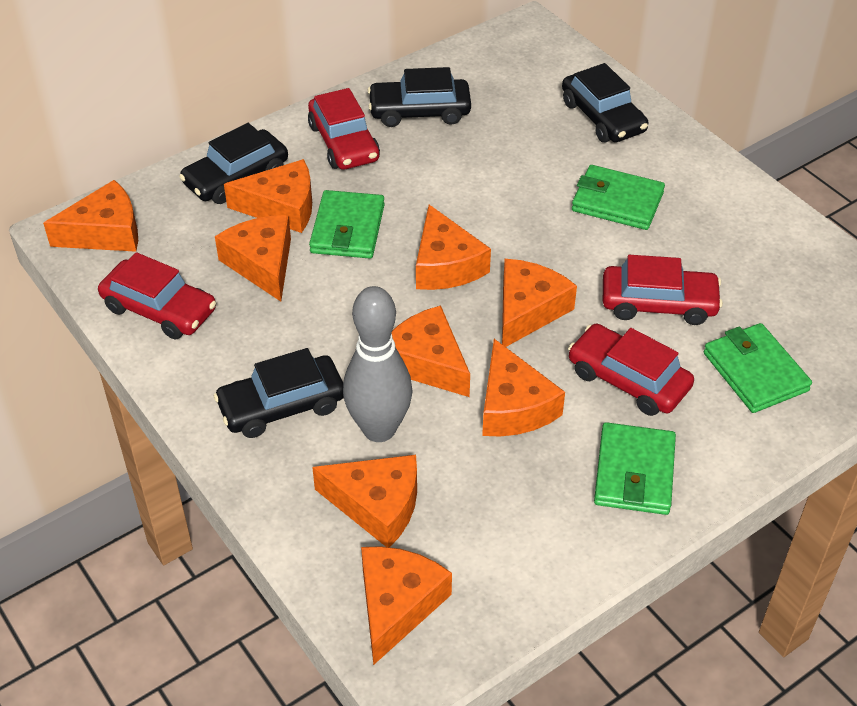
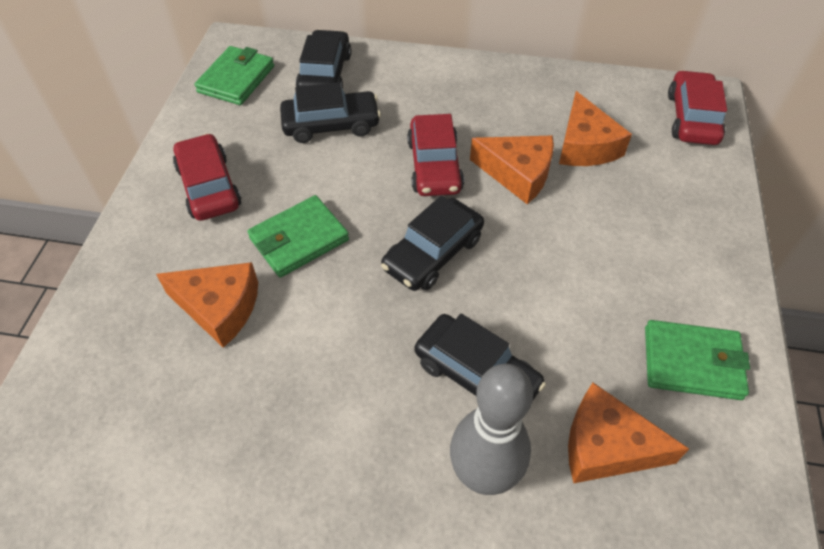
green wallet: 4 -> 3
orange cheese: 9 -> 4
red car: 4 -> 3

